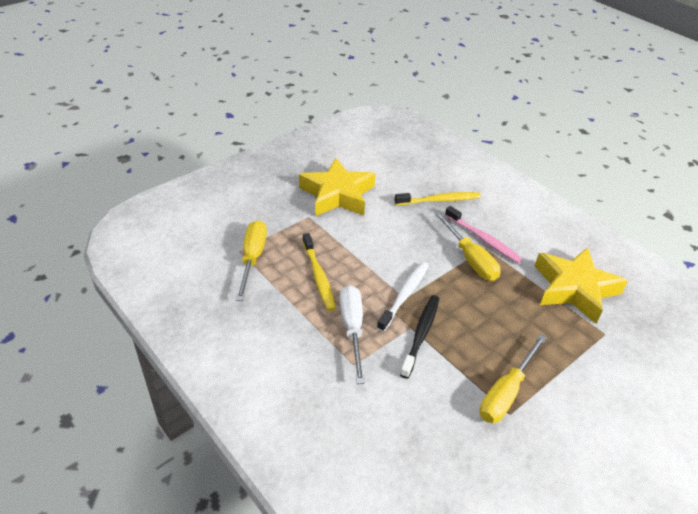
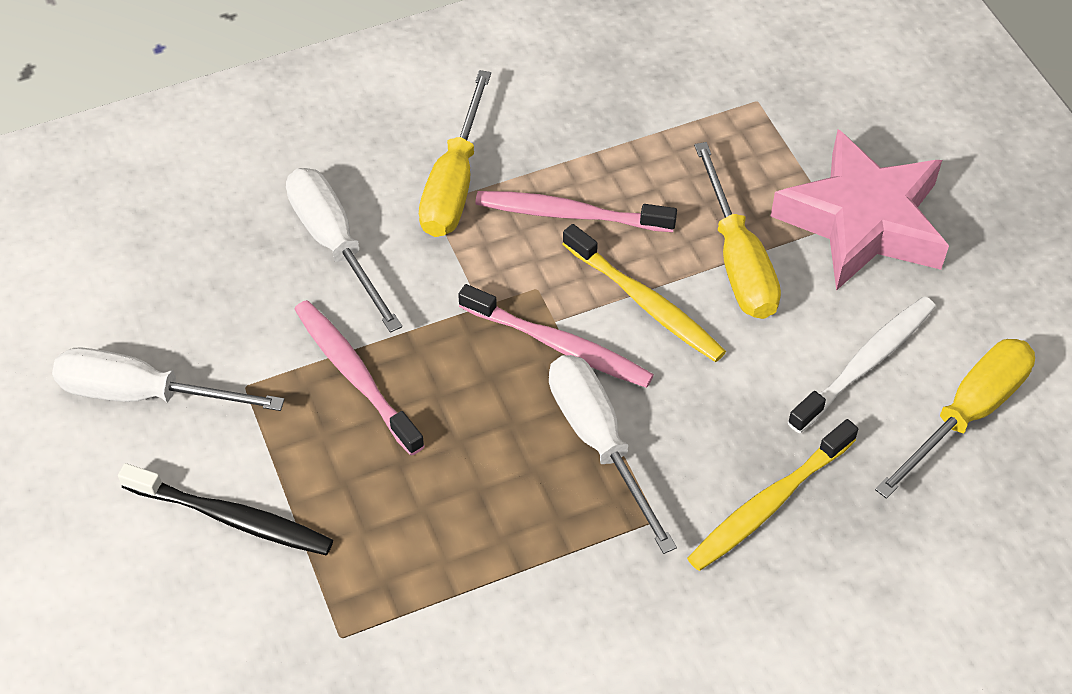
pink star: 0 -> 1
pink toothbrush: 1 -> 3
white screwdriver: 1 -> 3
yellow star: 2 -> 0

